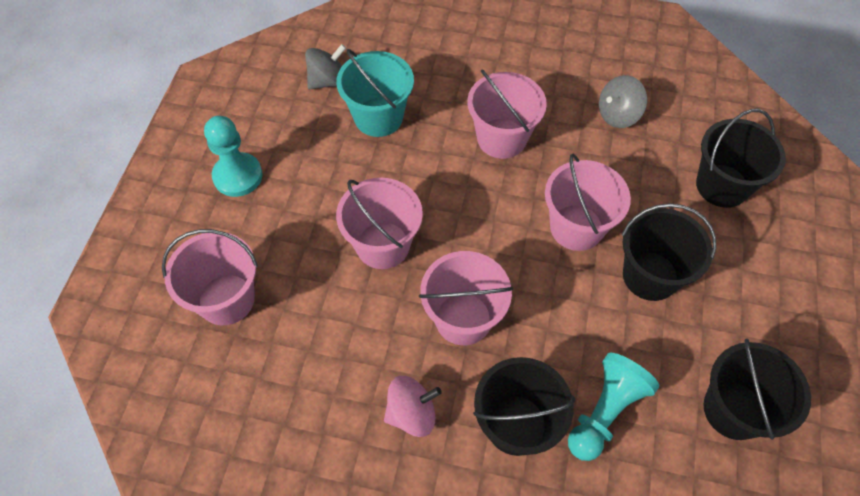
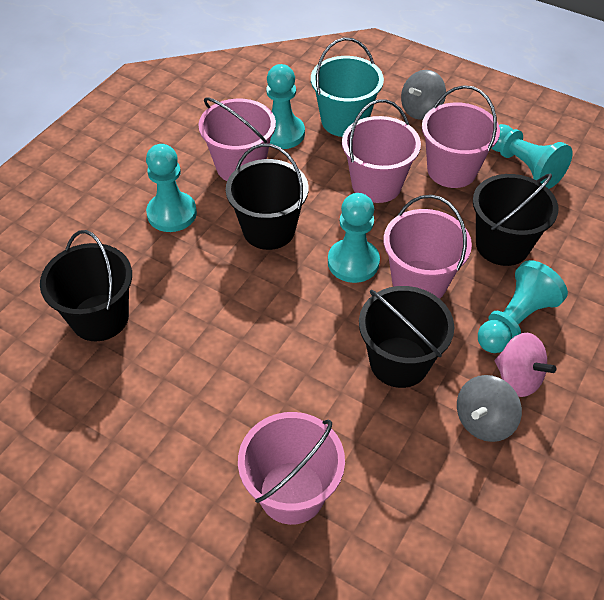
turquoise pawn: 2 -> 5

